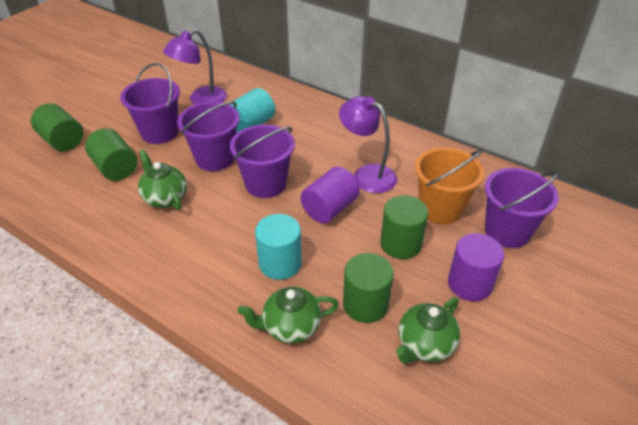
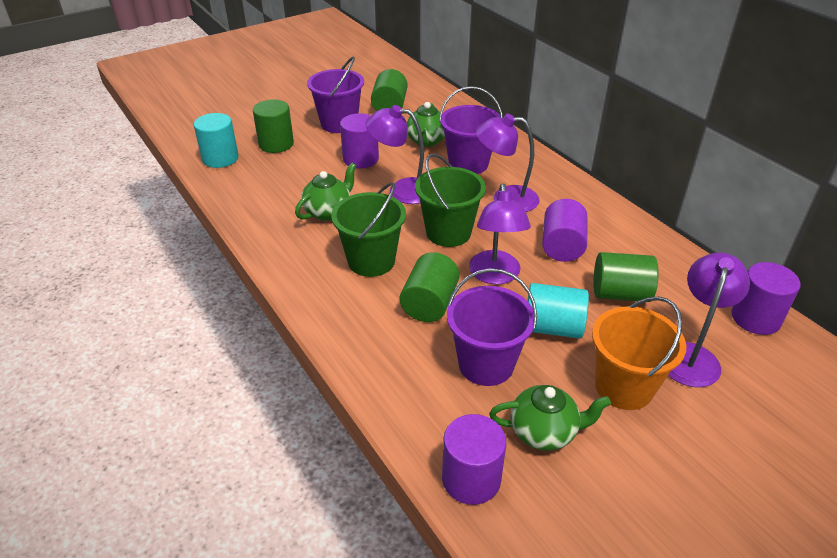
green bucket: 0 -> 2
purple bucket: 4 -> 3
purple cylinder: 2 -> 4
purple lamp: 2 -> 4

